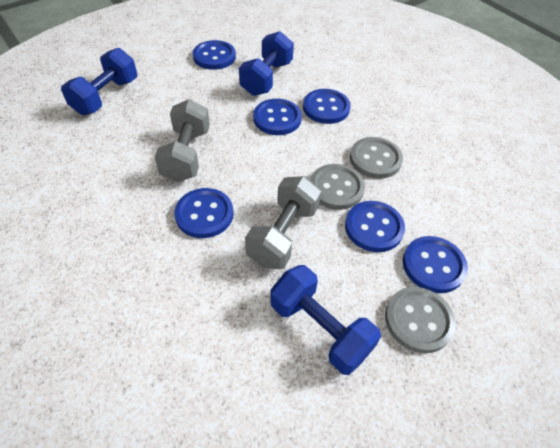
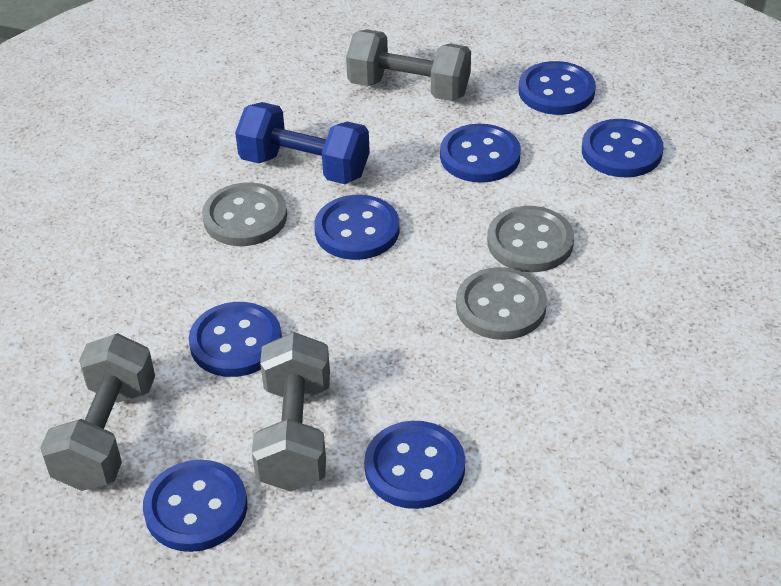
blue button: 6 -> 7
blue dumbbell: 3 -> 1
grey dumbbell: 2 -> 3

